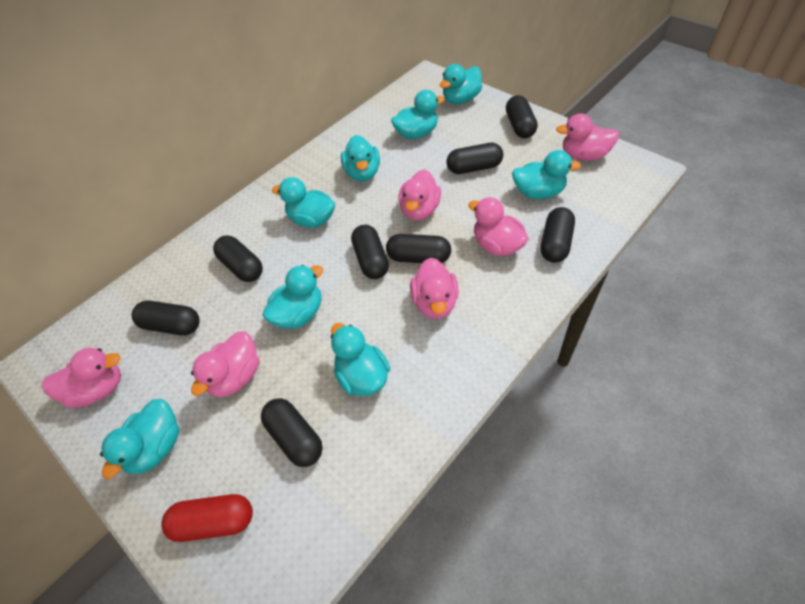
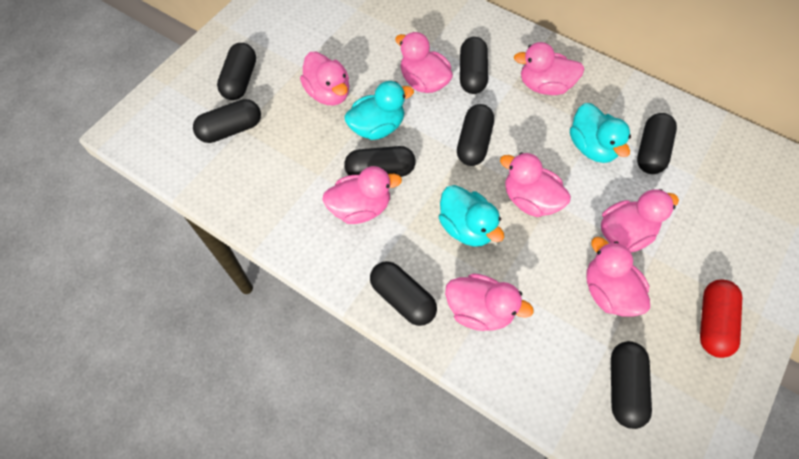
pink duck: 6 -> 8
turquoise duck: 8 -> 3

